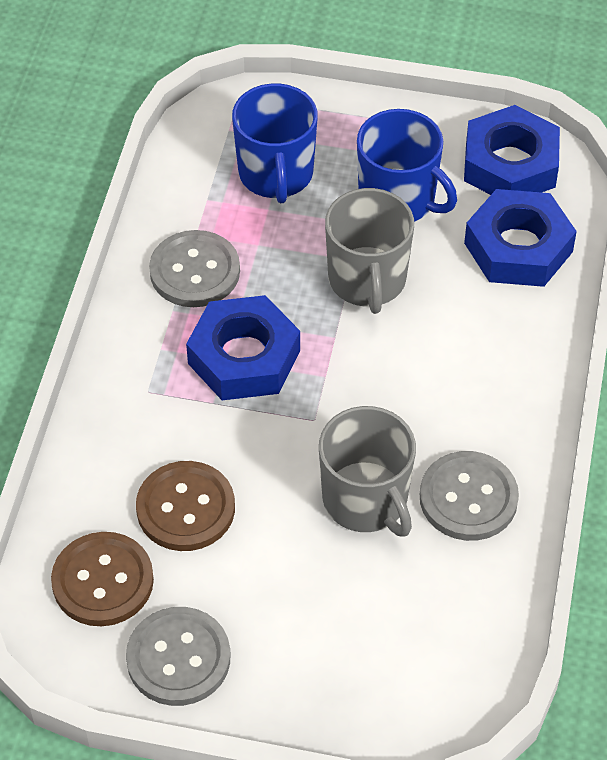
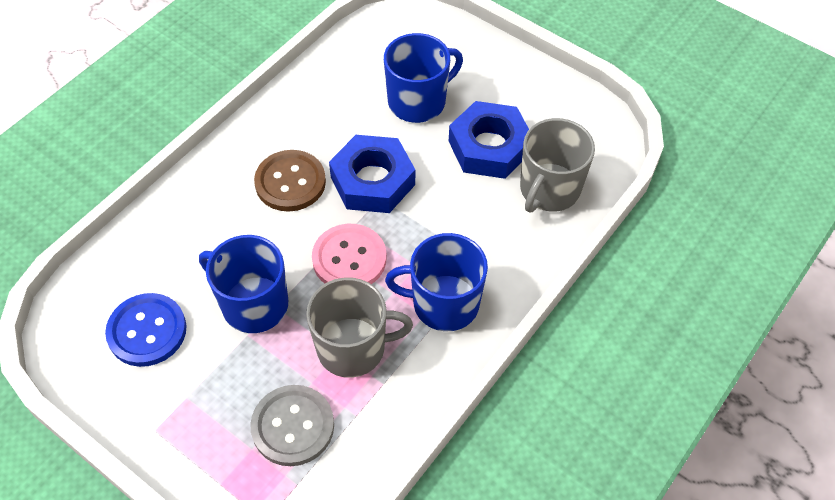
blue button: 0 -> 1
blue mug: 2 -> 3
blue nut: 3 -> 2
brown button: 2 -> 1
grey button: 3 -> 1
pink button: 0 -> 1

